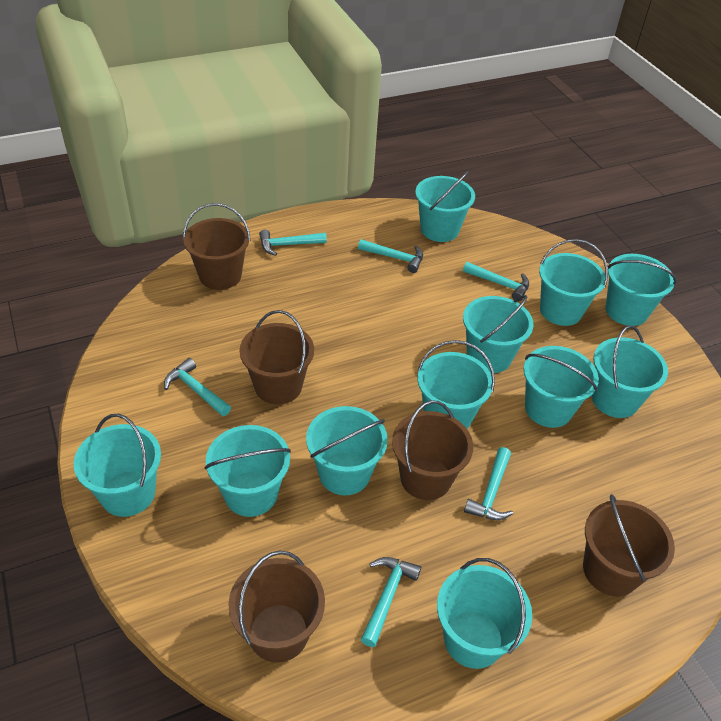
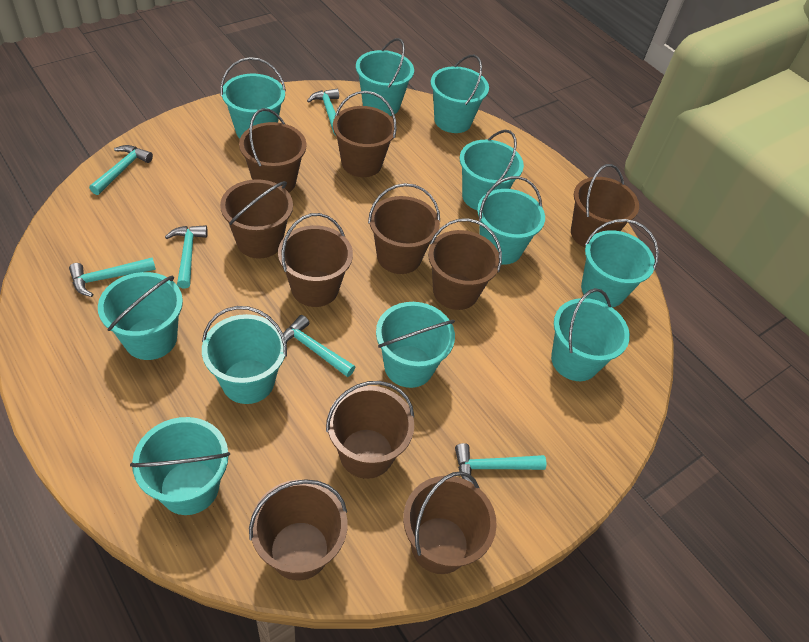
brown bucket: 5 -> 10

